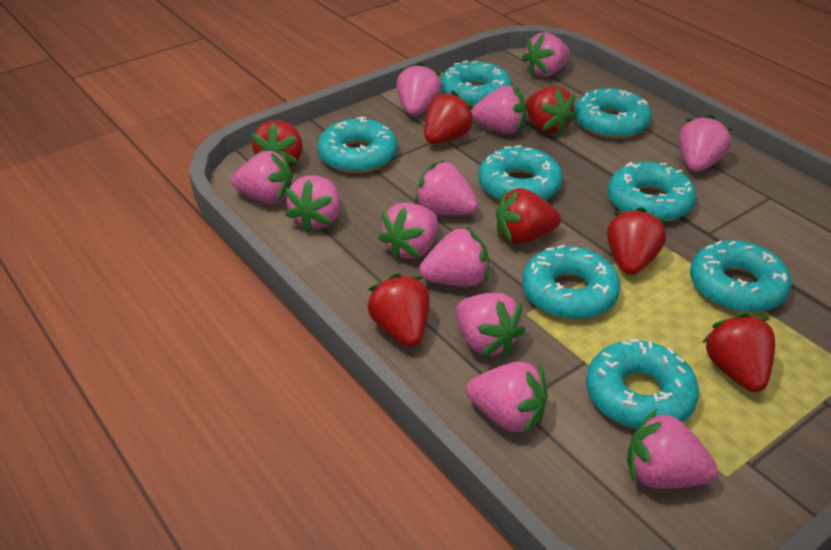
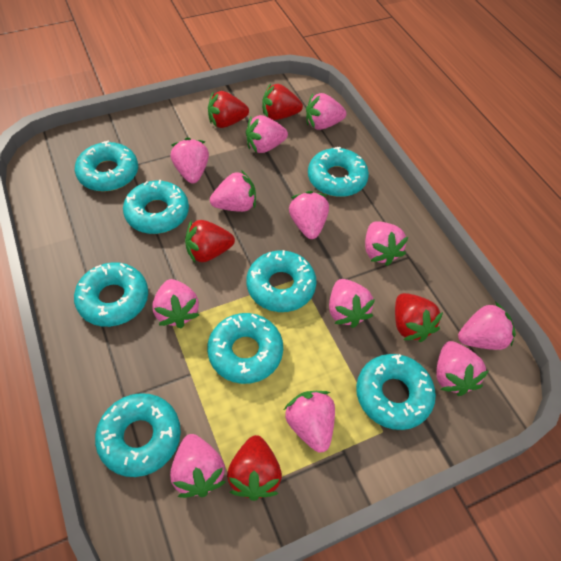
red strawberry: 7 -> 5

